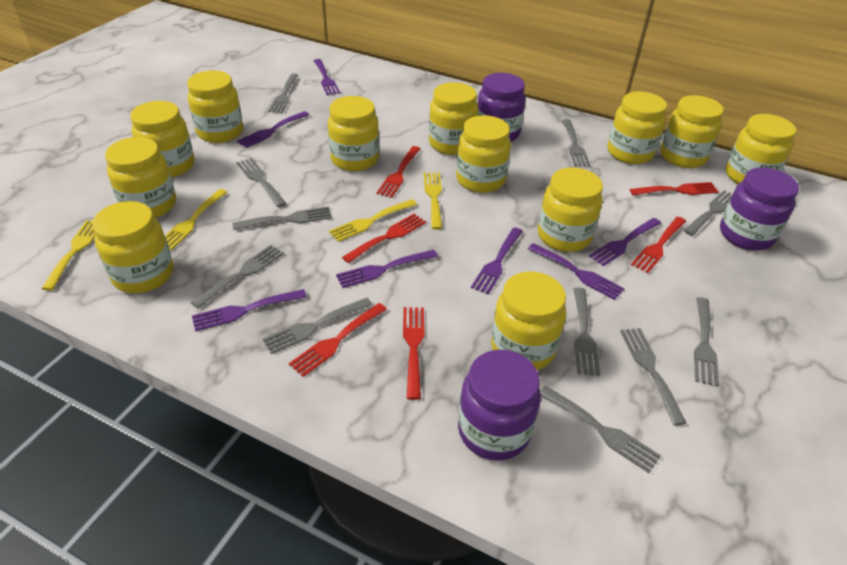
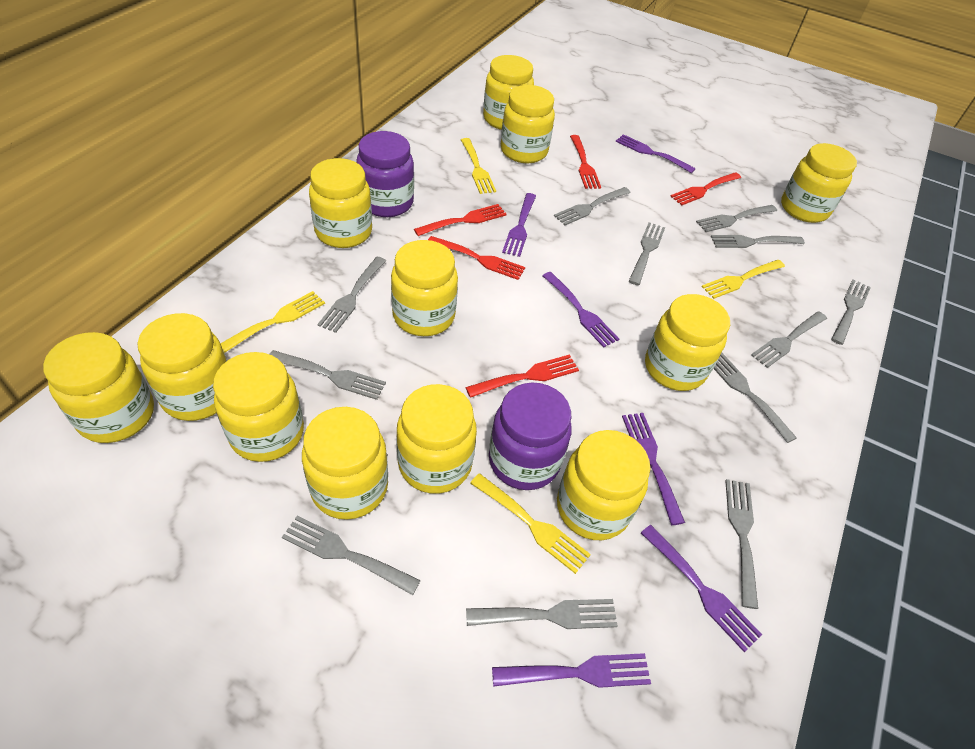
grey fork: 11 -> 12
purple fork: 7 -> 6
purple jar: 3 -> 2
red fork: 6 -> 5

